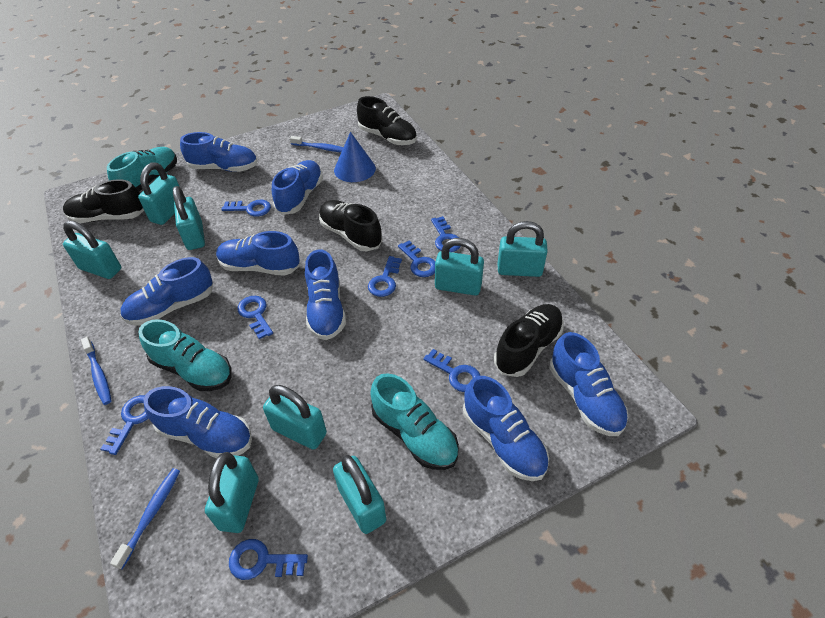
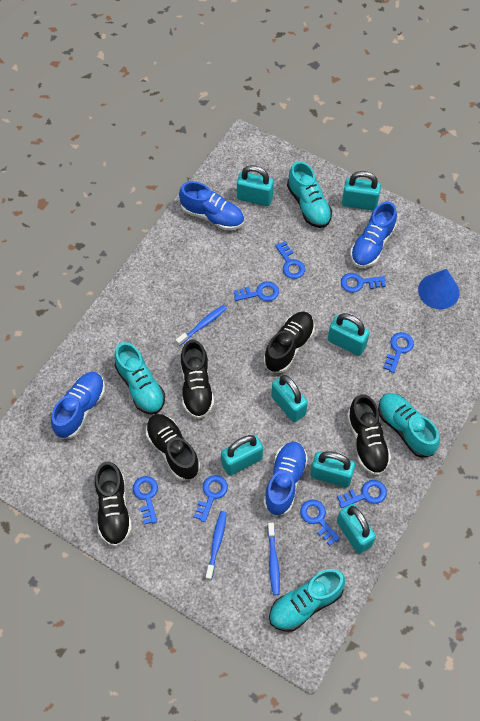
black shoe: 4 -> 5
blue shoe: 8 -> 4
turquoise padlock: 8 -> 7
turquoise shoe: 3 -> 4

